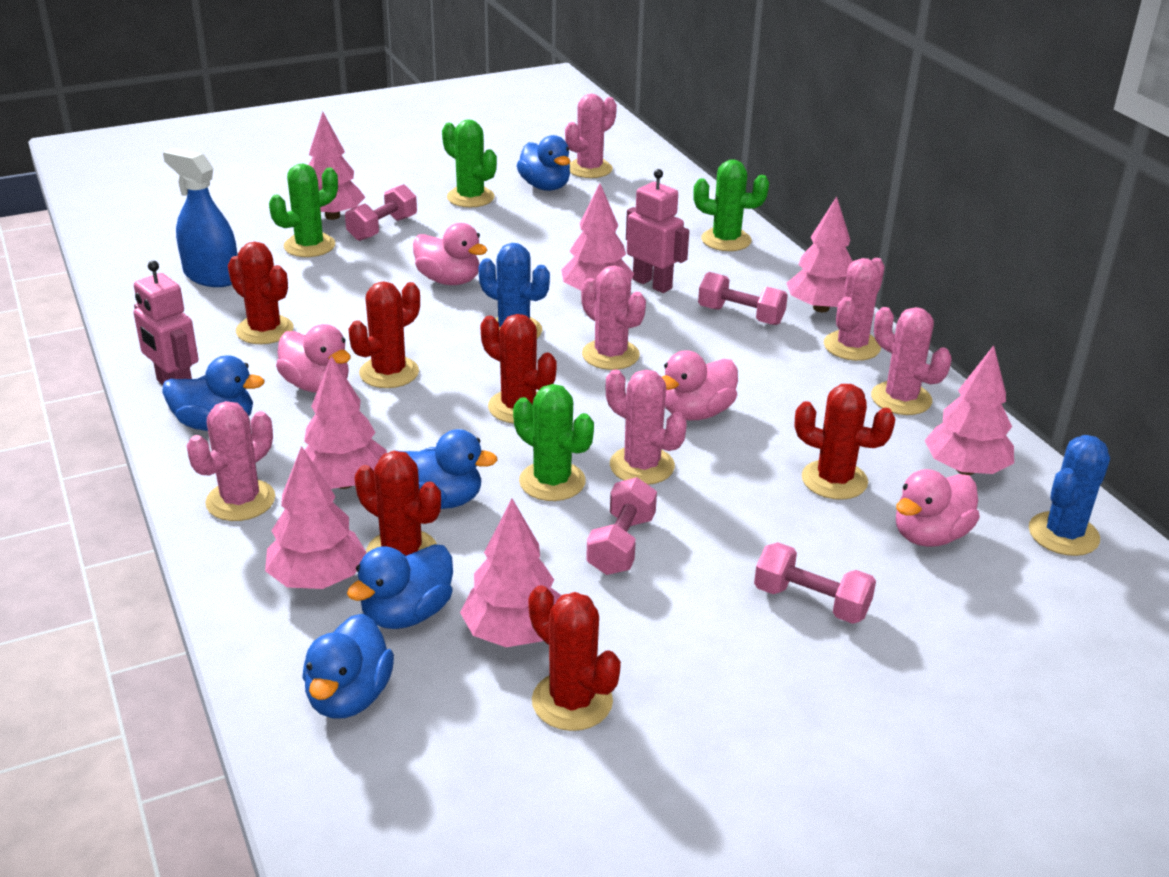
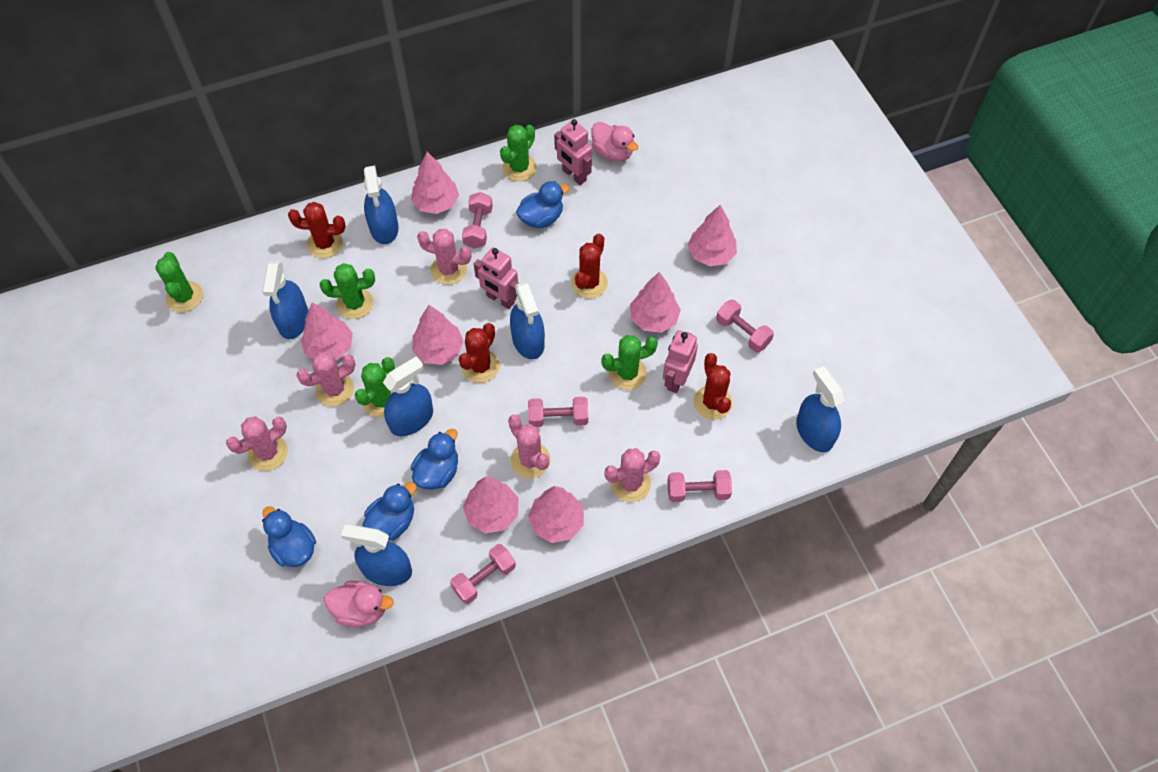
blue cactus: 2 -> 0
blue duck: 5 -> 4
blue spray bottle: 1 -> 6
green cactus: 4 -> 5
pink cactus: 6 -> 5
pink duck: 4 -> 2
pink dumbbell: 4 -> 5
pink robot: 2 -> 3
red cactus: 6 -> 4

